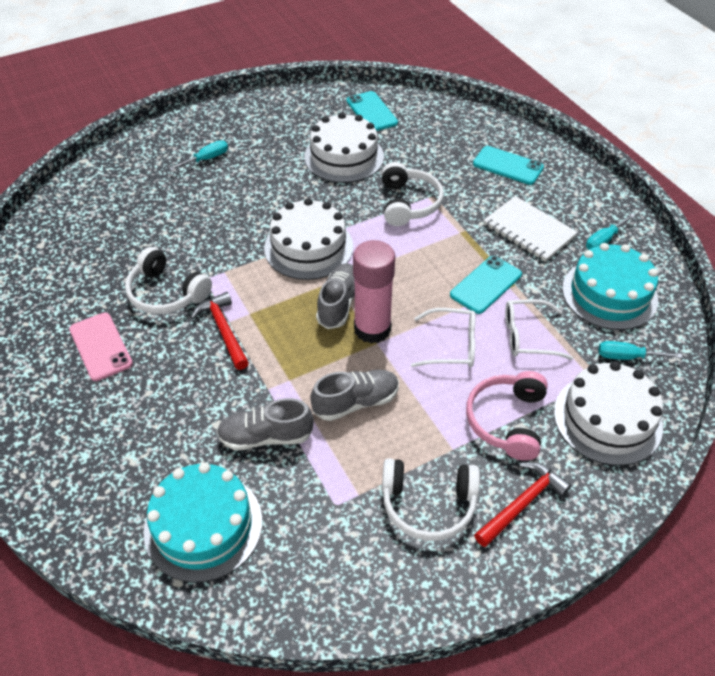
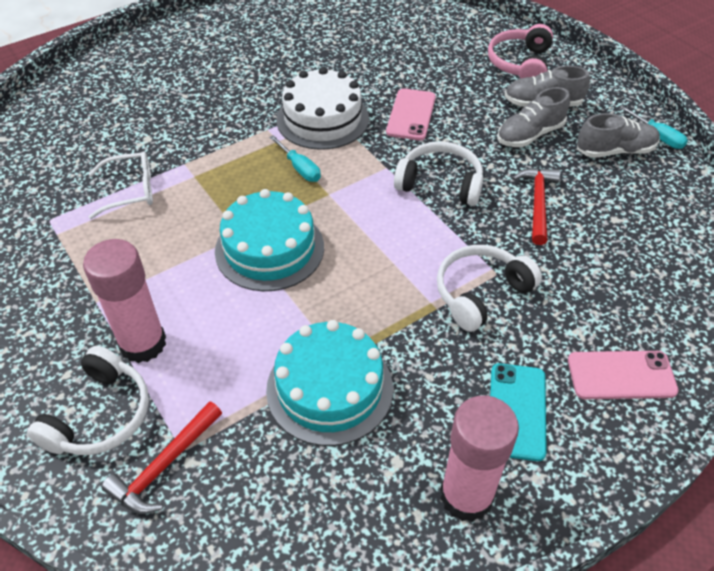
pink glue stick: 1 -> 2
pink phone: 1 -> 2
turquoise phone: 3 -> 1
turquoise screwdriver: 3 -> 2
white cake: 3 -> 1
white glasses: 2 -> 1
white notebook: 1 -> 0

